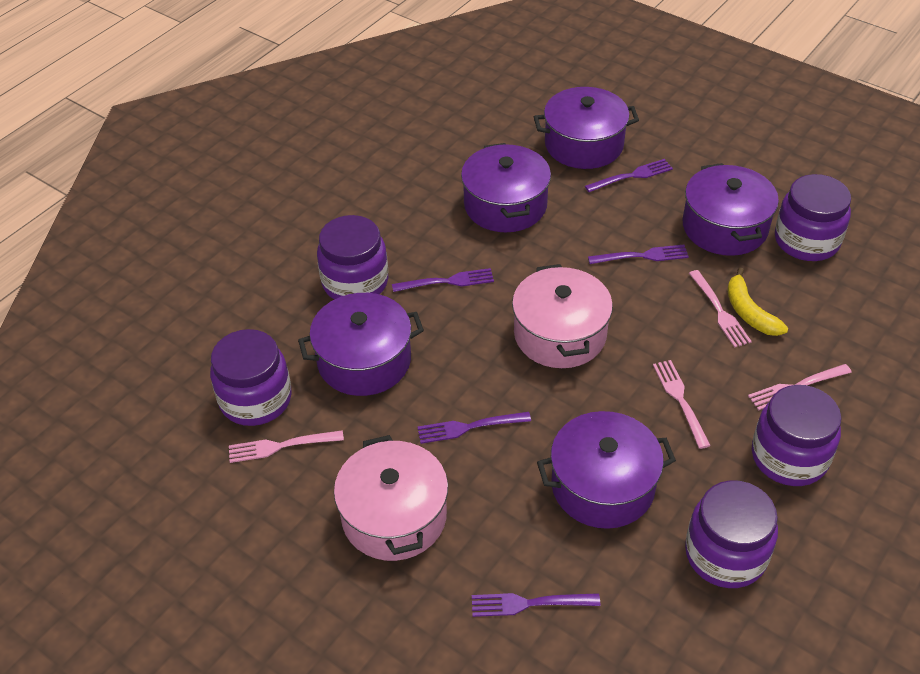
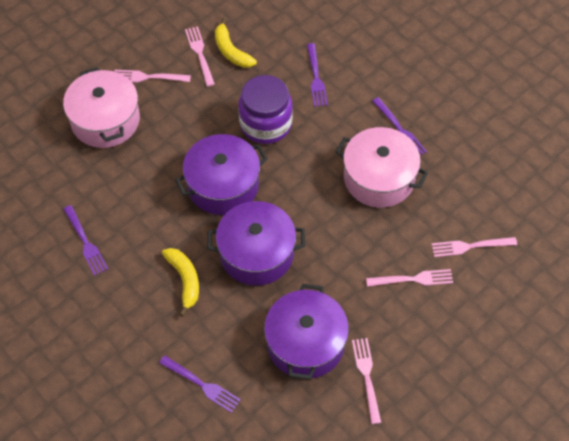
pink fork: 4 -> 5
purple fork: 5 -> 4
purple jar: 5 -> 1
purple pot: 5 -> 3
yellow banana: 1 -> 2

